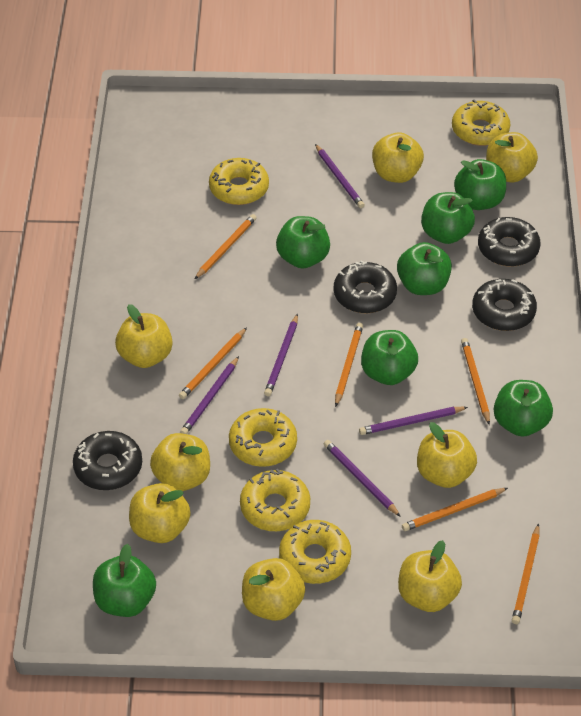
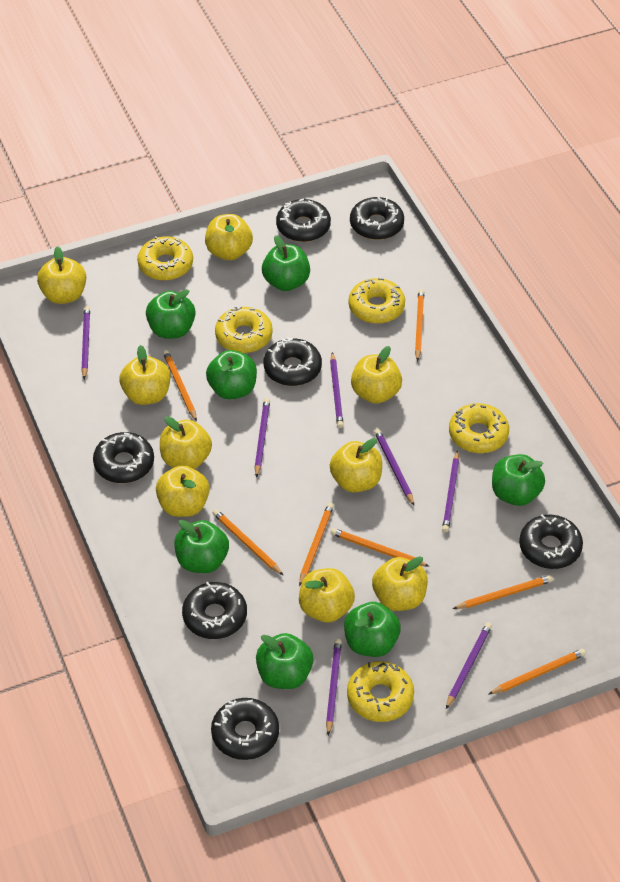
black donut: 4 -> 7
orange pencil: 6 -> 7
purple pencil: 5 -> 7
yellow apple: 8 -> 9

